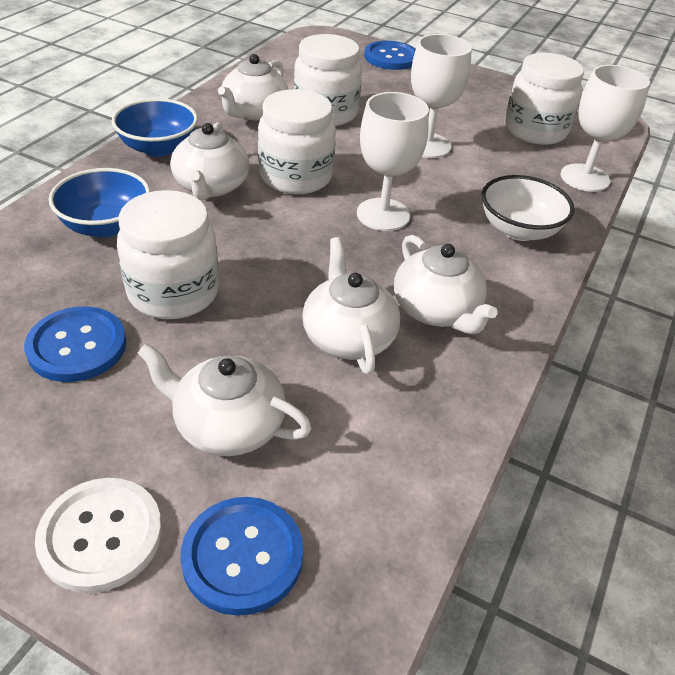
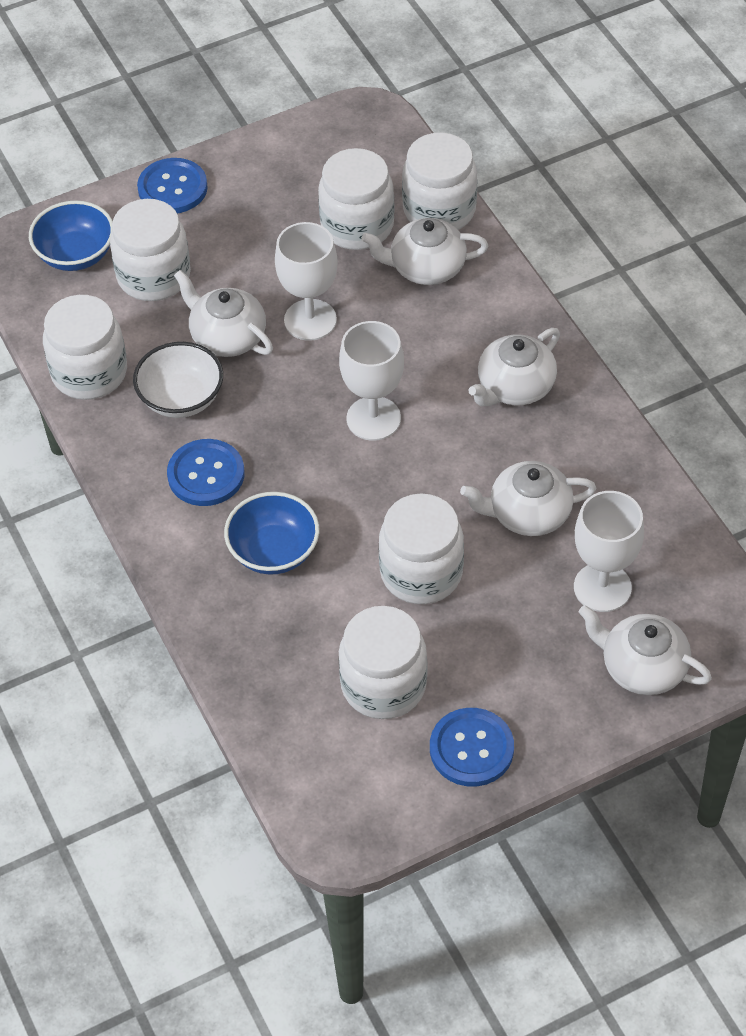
white button: 1 -> 0
white jar: 4 -> 6

